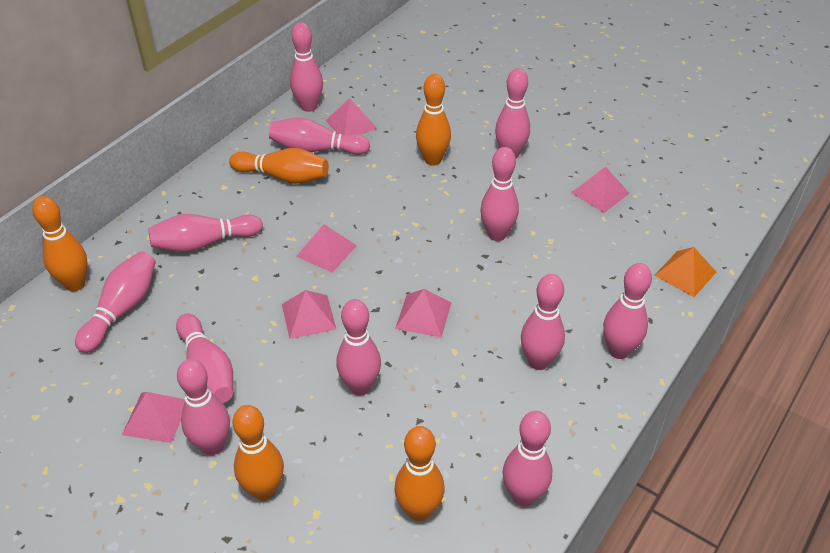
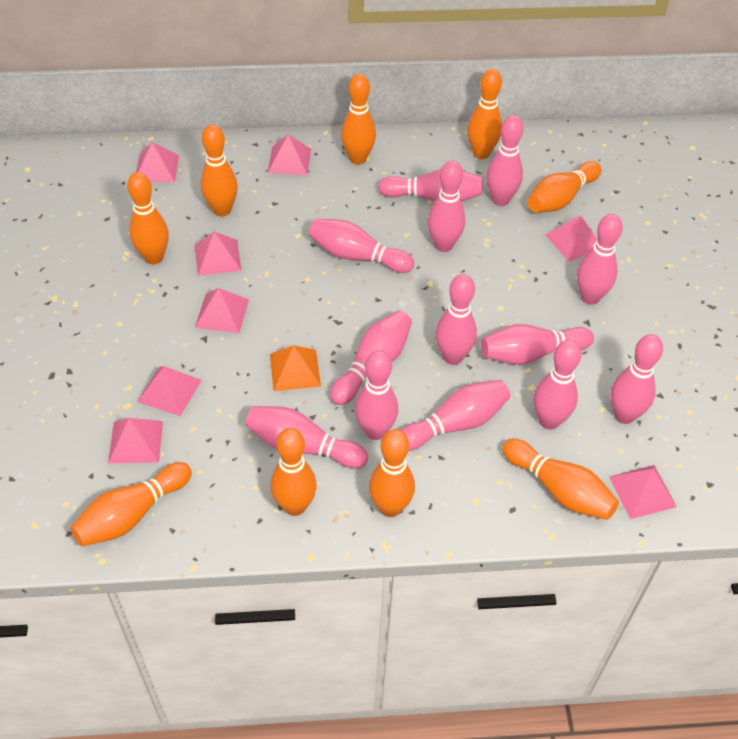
orange bowling pin: 5 -> 9
pink bowling pin: 12 -> 13
pink pyramid: 6 -> 8

